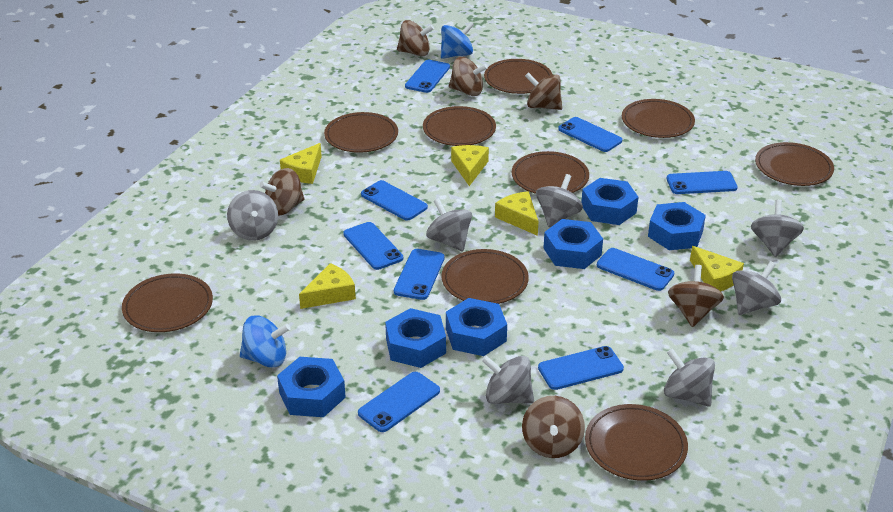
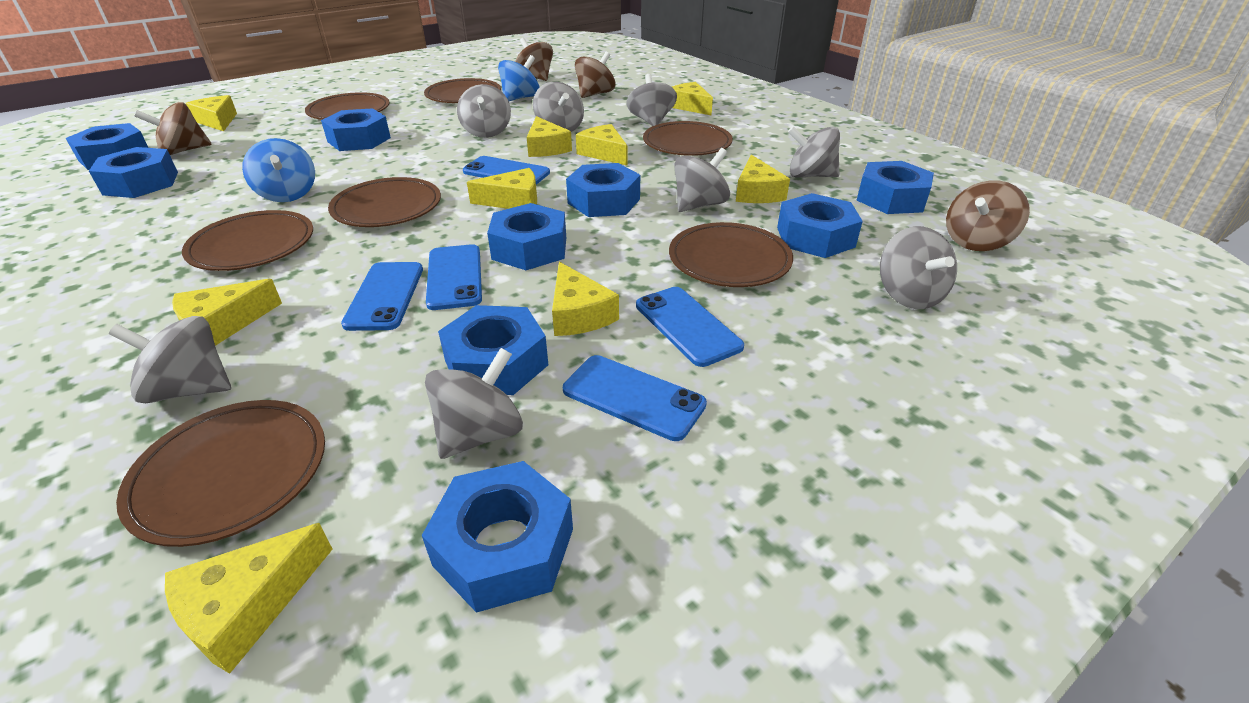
blue nut: 6 -> 9
blue phone: 9 -> 5
brown plate: 9 -> 7
brown spinning top: 6 -> 4
grey spinning top: 7 -> 8
yellow cheese: 5 -> 9

